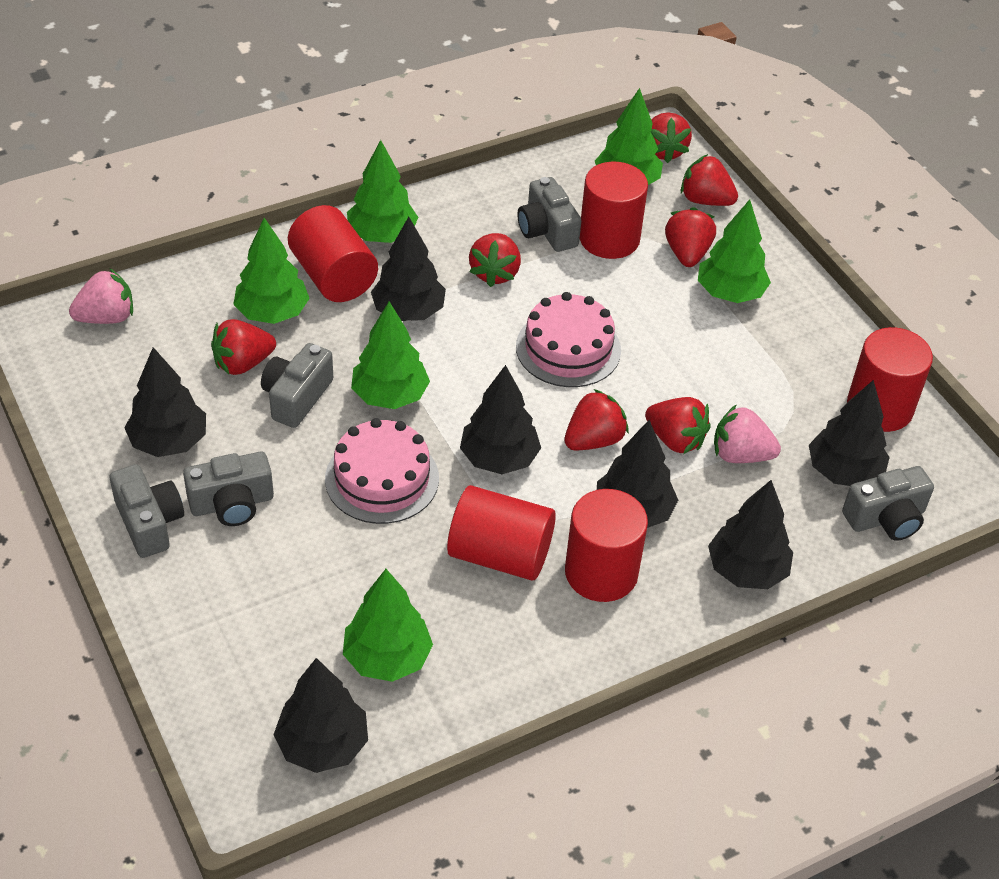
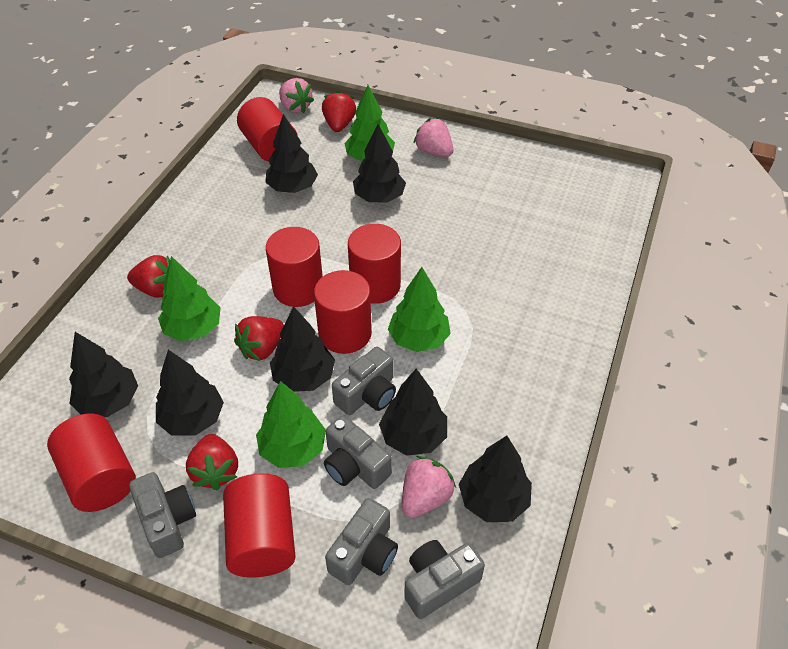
green tree: 6 -> 4
pink cake: 2 -> 0
pink strawberry: 2 -> 3
red cylinder: 5 -> 6
red strawberry: 7 -> 4

